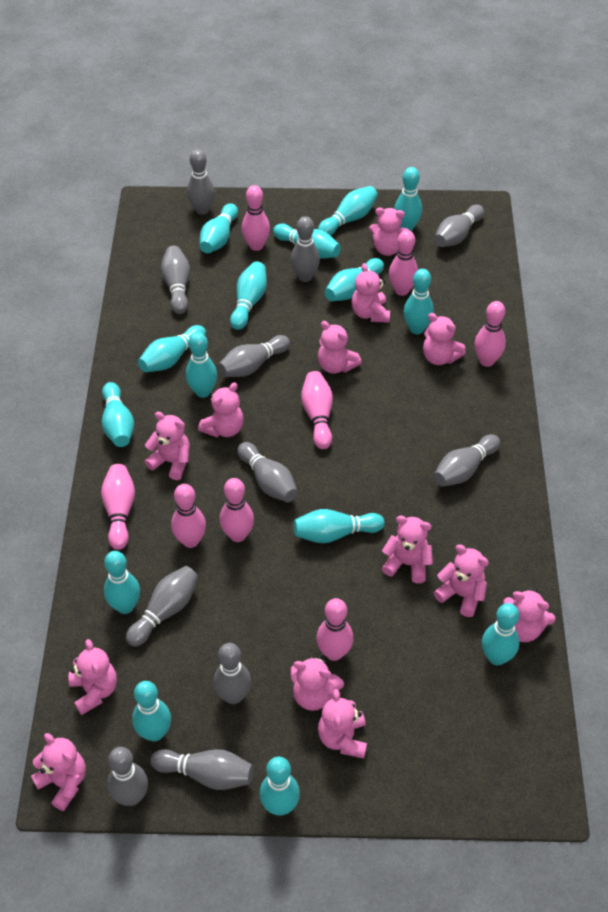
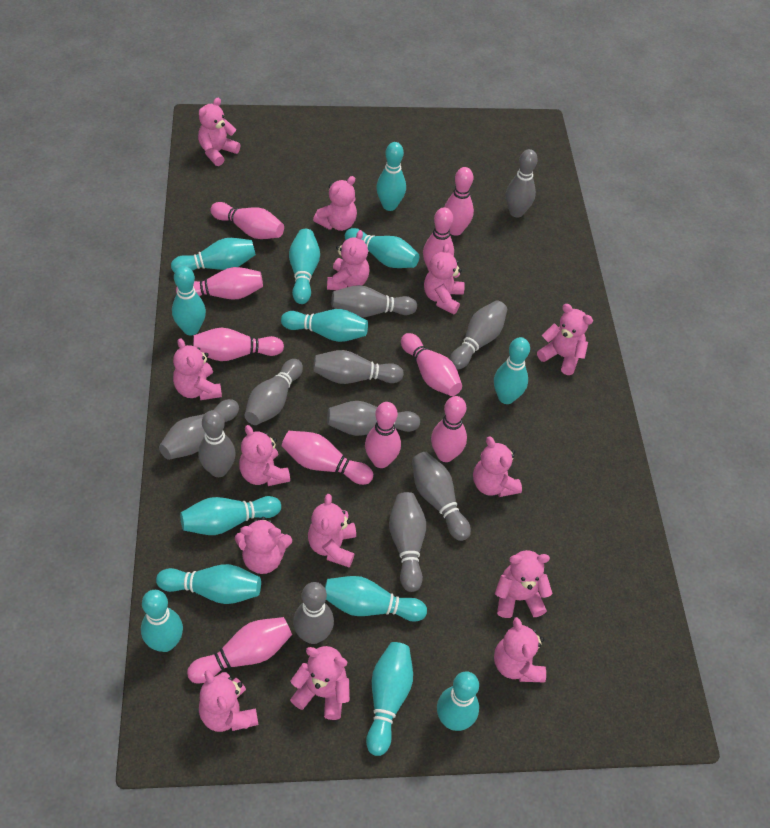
pink bowling pin: 8 -> 10
pink teddy bear: 13 -> 14
turquoise bowling pin: 15 -> 13

